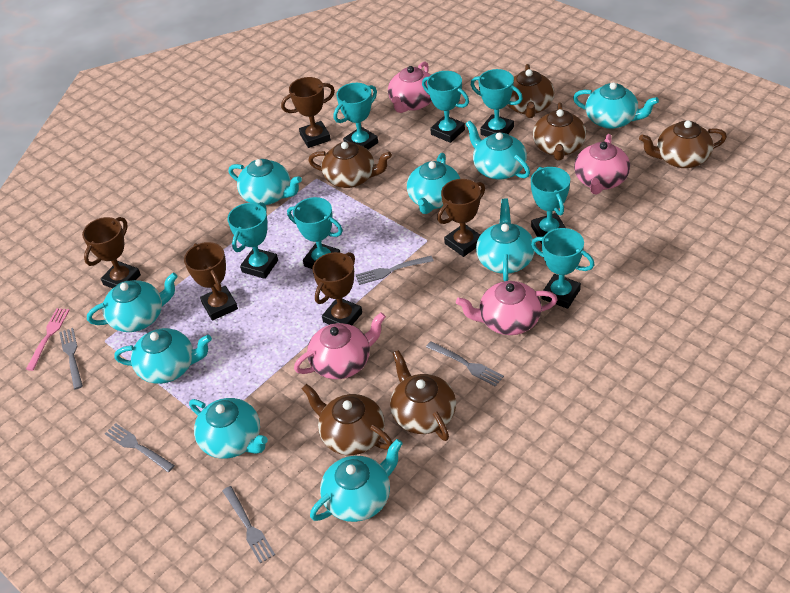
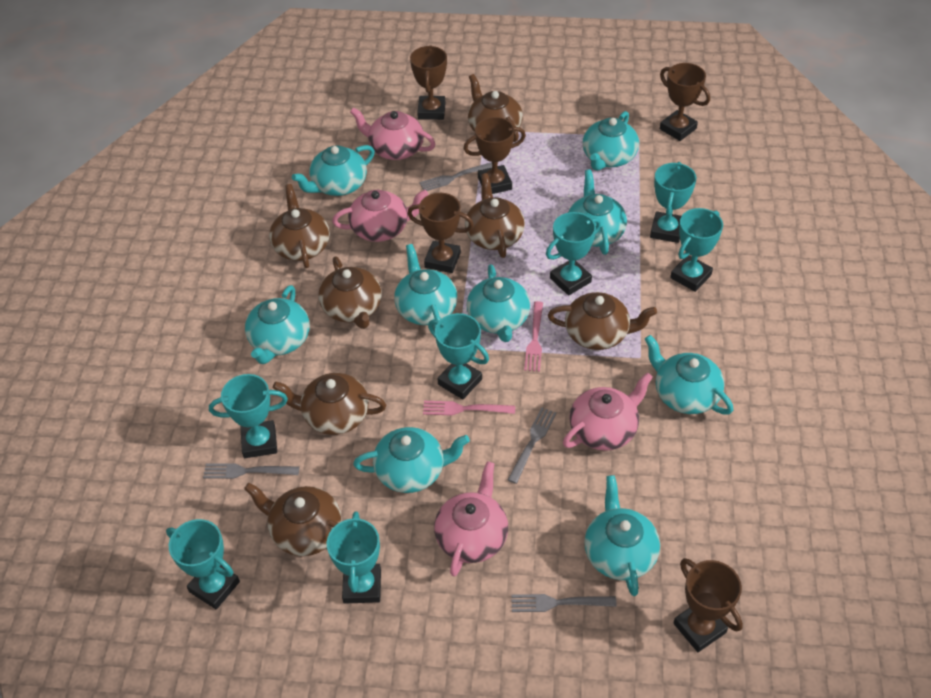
brown teapot: 6 -> 7
grey fork: 5 -> 4
pink fork: 1 -> 2

